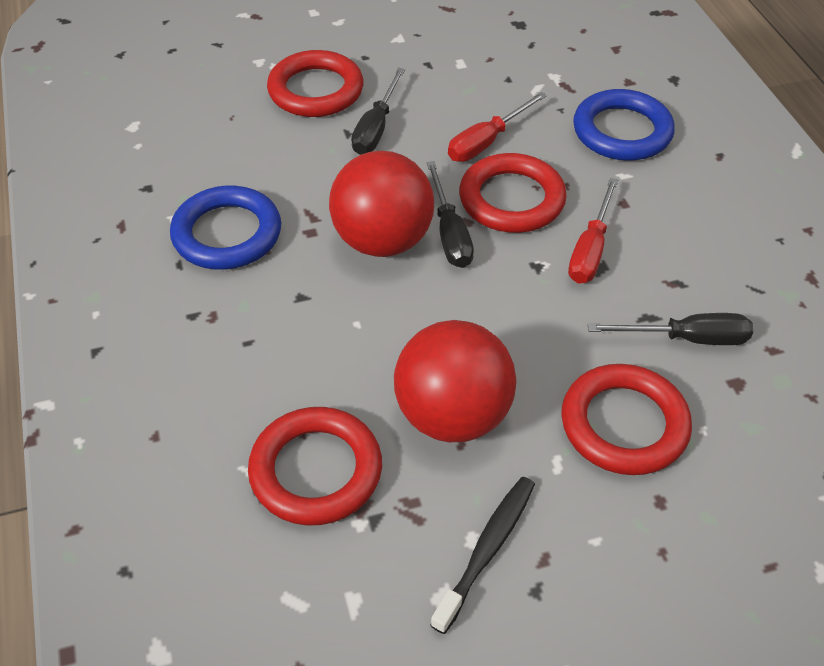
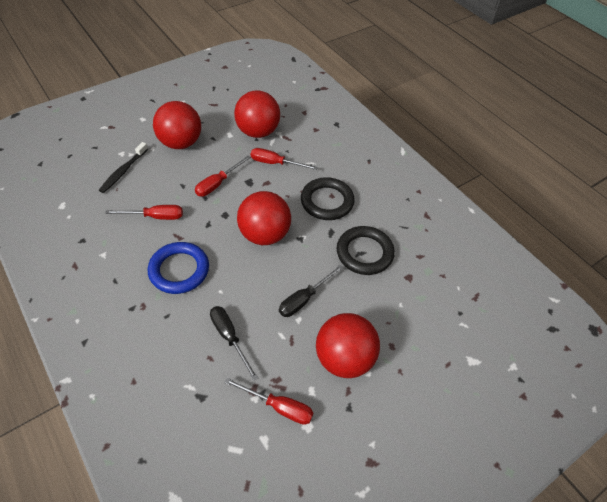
black ring: 0 -> 2
black screwdriver: 3 -> 2
blue ring: 2 -> 1
red ball: 2 -> 4
red ring: 4 -> 0
red screwdriver: 2 -> 4

